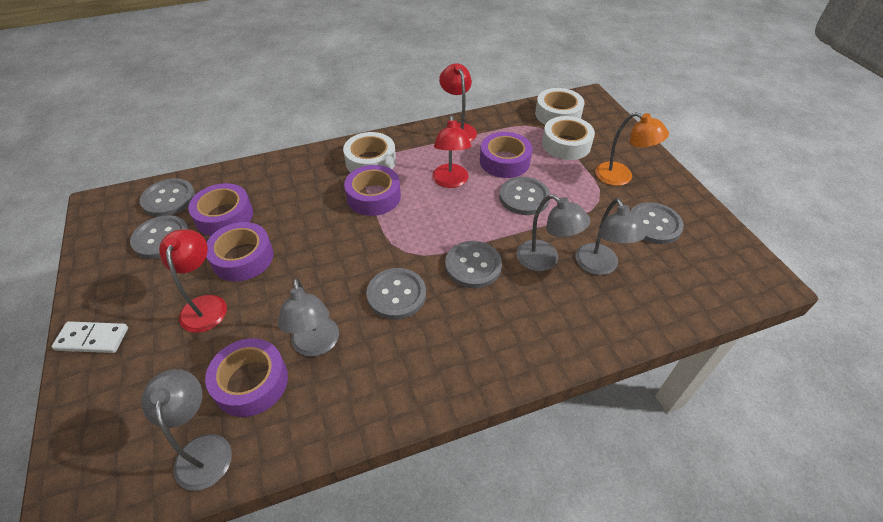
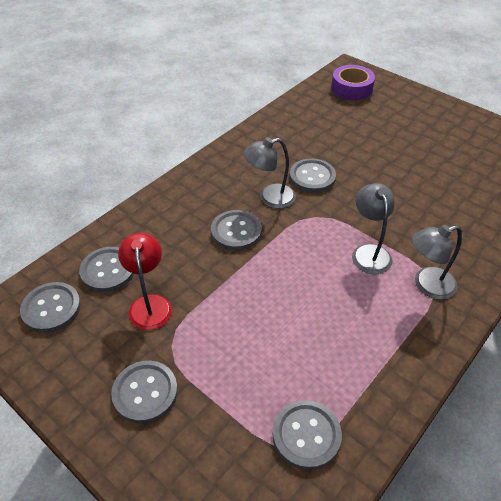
grey lamp: 4 -> 3
orange lamp: 1 -> 0
purple tape: 5 -> 1
red lamp: 3 -> 1
white domino: 1 -> 0
white tape: 3 -> 0

